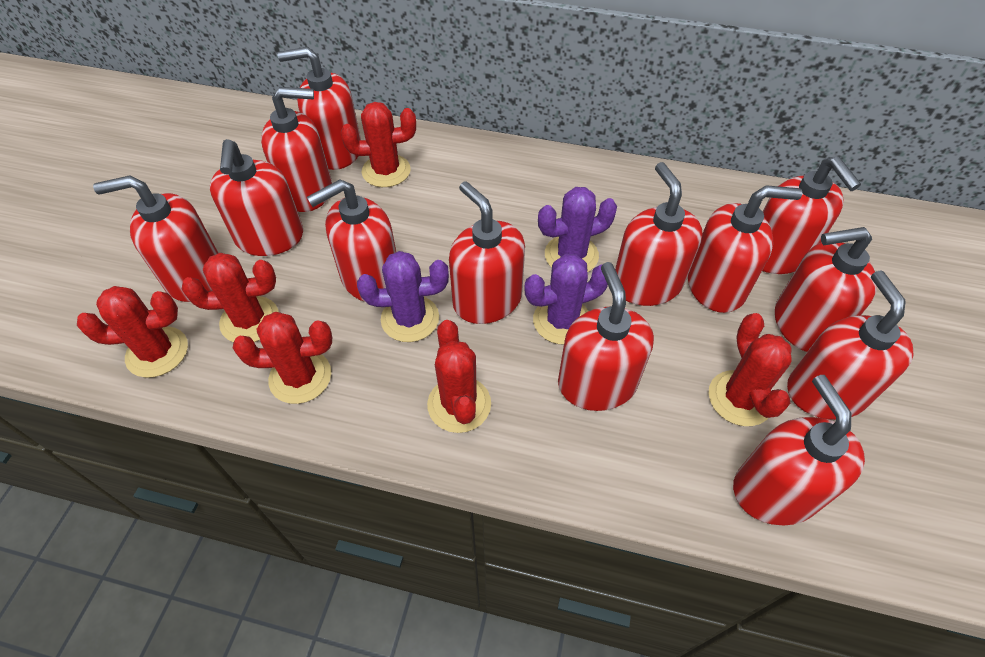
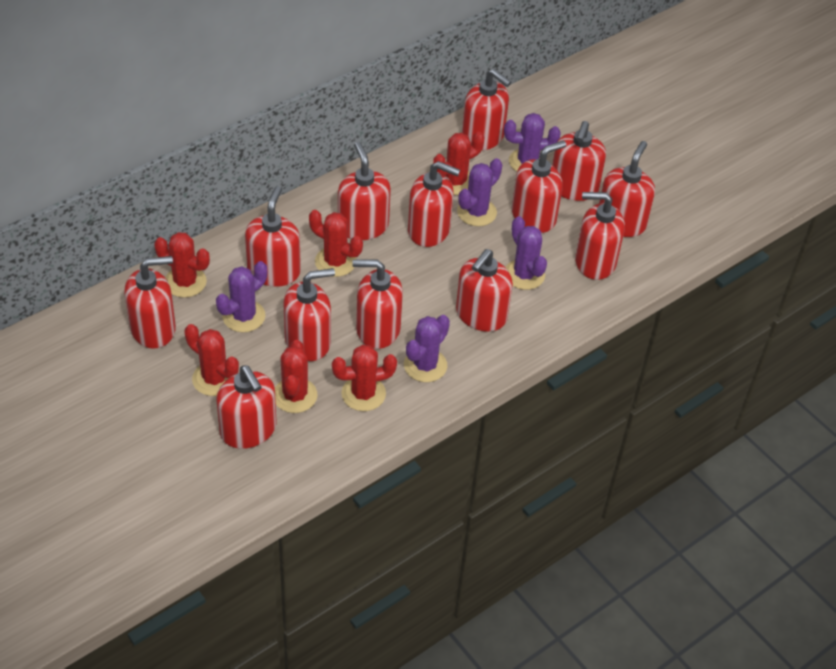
purple cactus: 3 -> 5

